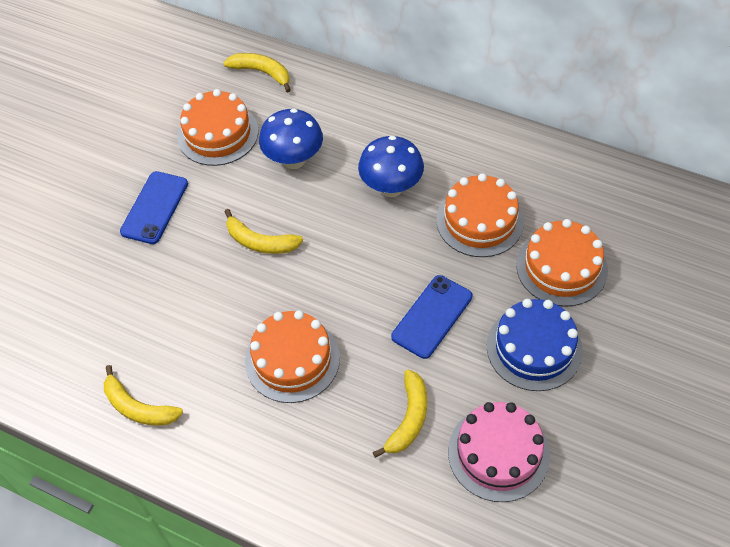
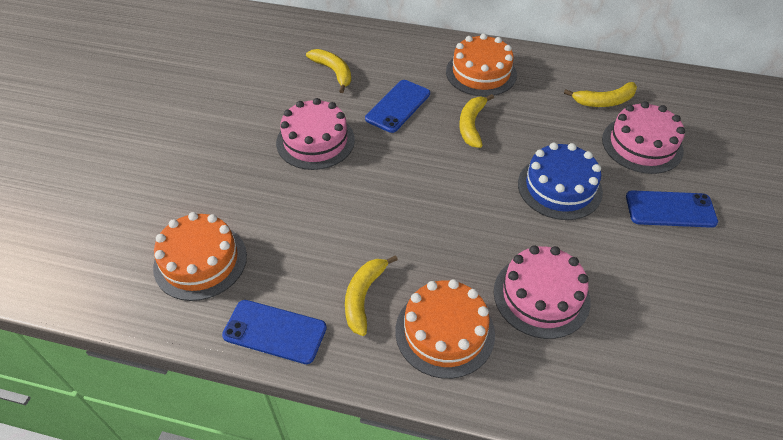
blue mushroom: 2 -> 0
blue phone: 2 -> 3
orange cake: 4 -> 3
pink cake: 1 -> 3

